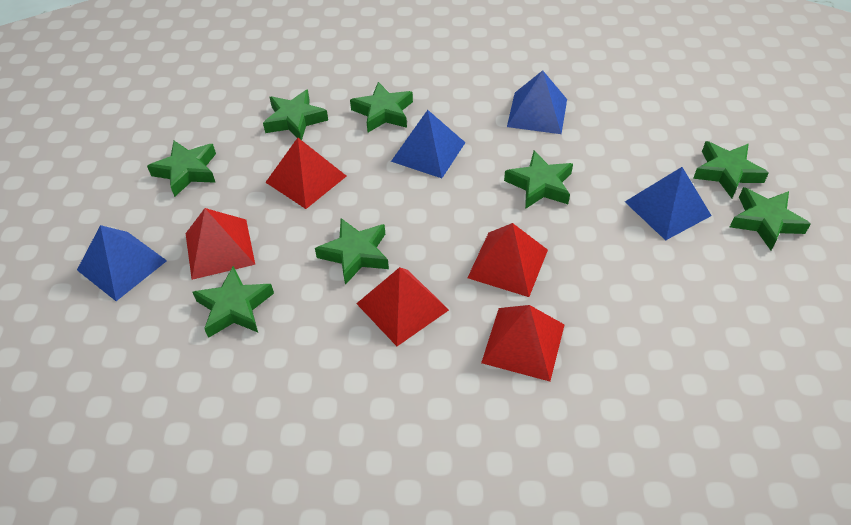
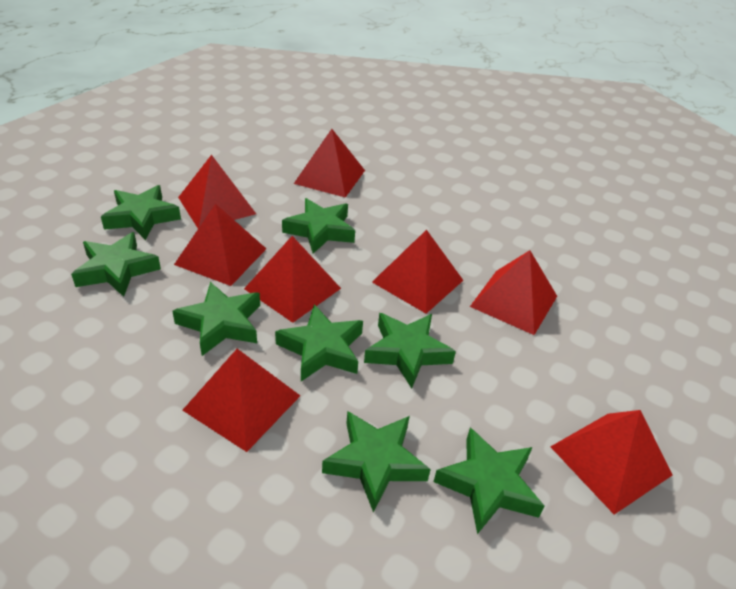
blue pyramid: 4 -> 0
red pyramid: 5 -> 8

